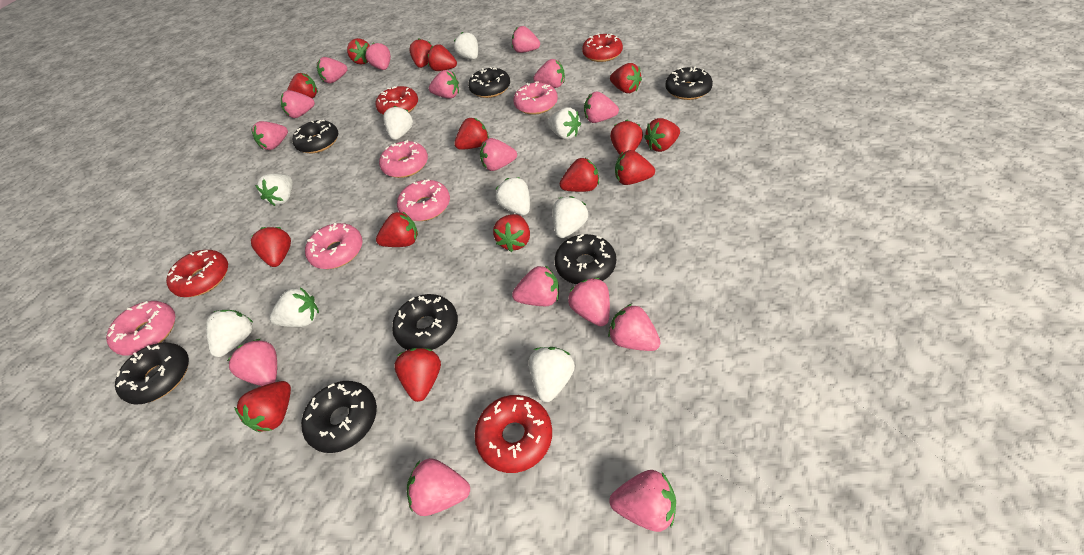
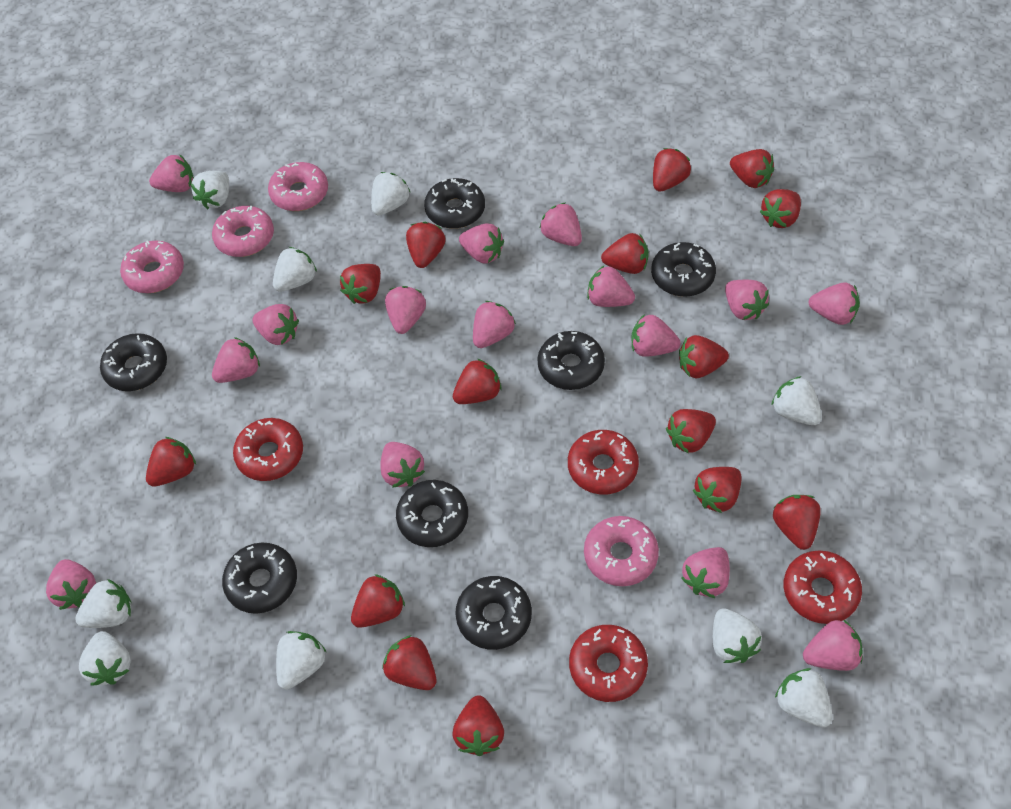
pink donut: 5 -> 4

